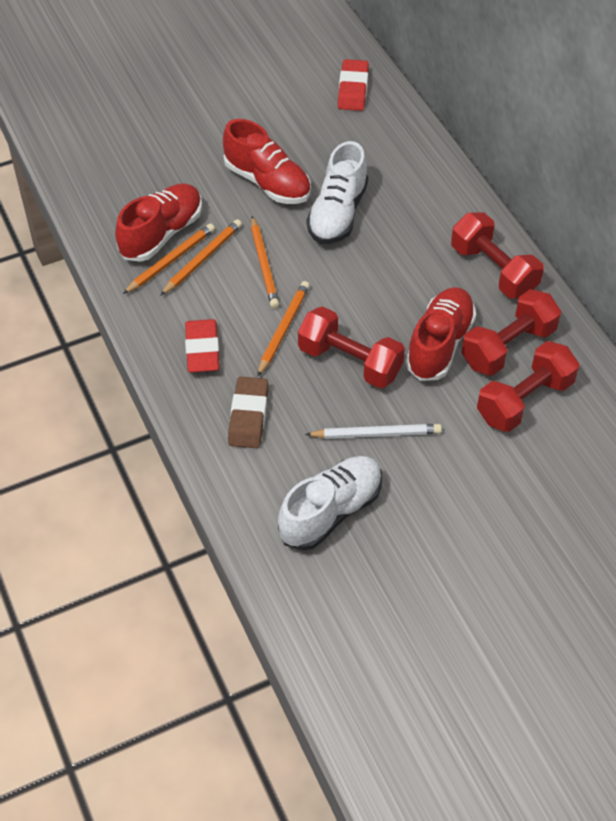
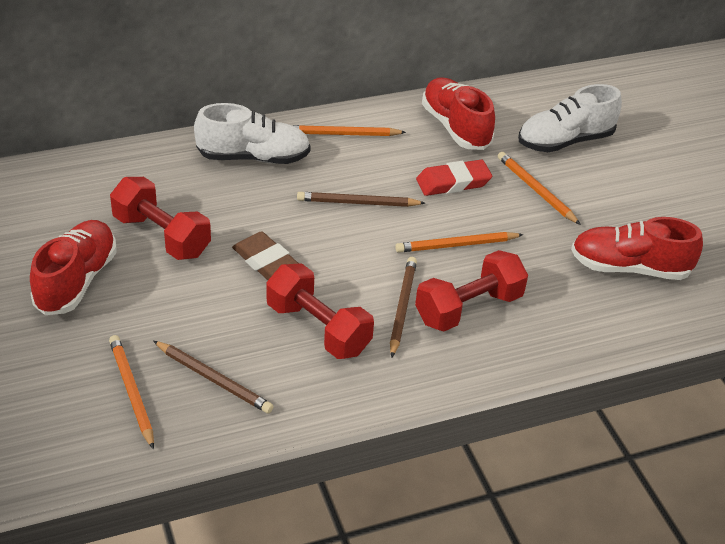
brown pencil: 0 -> 3
red dumbbell: 4 -> 3
red eraser: 2 -> 1
white pencil: 1 -> 0

